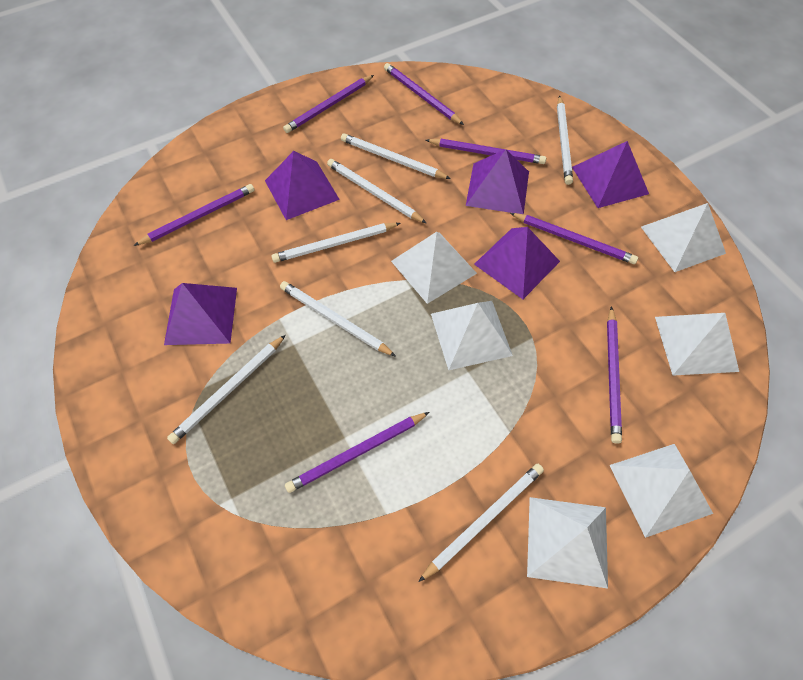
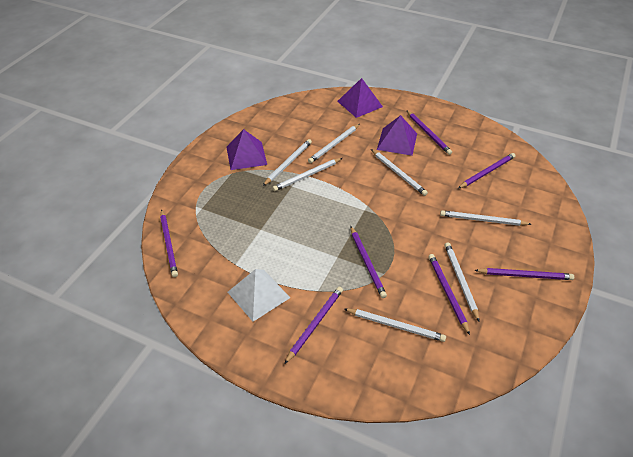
purple pyramid: 5 -> 3
white pyramid: 6 -> 1

